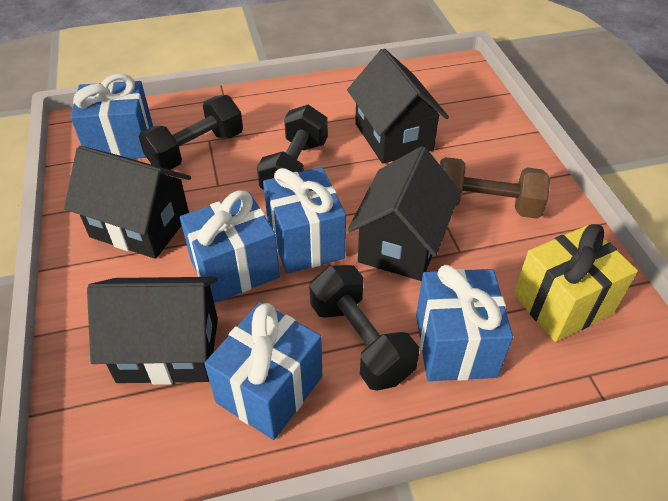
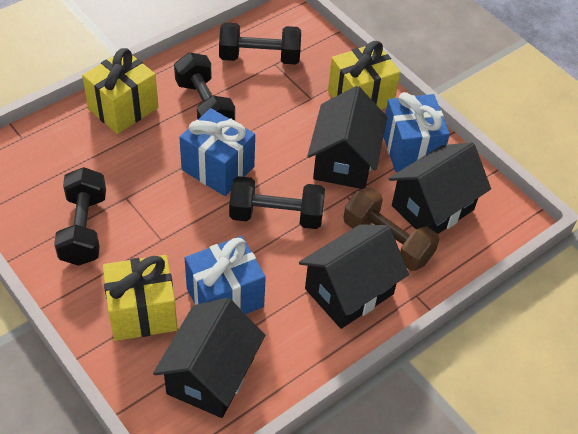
black dumbbell: 3 -> 4
blue gift: 5 -> 3
yellow gift: 1 -> 3

